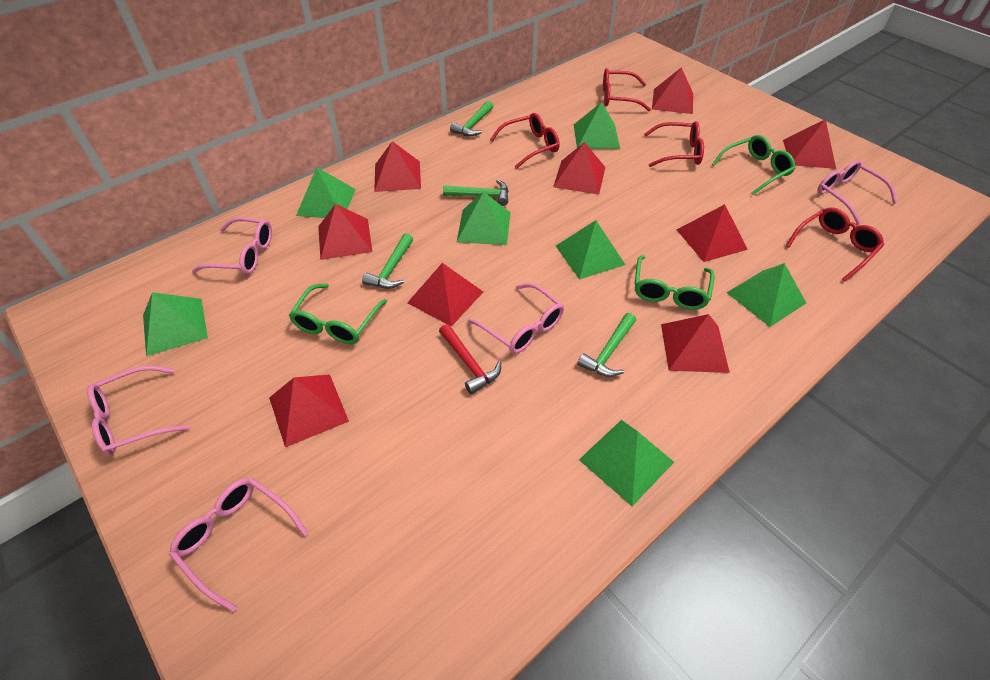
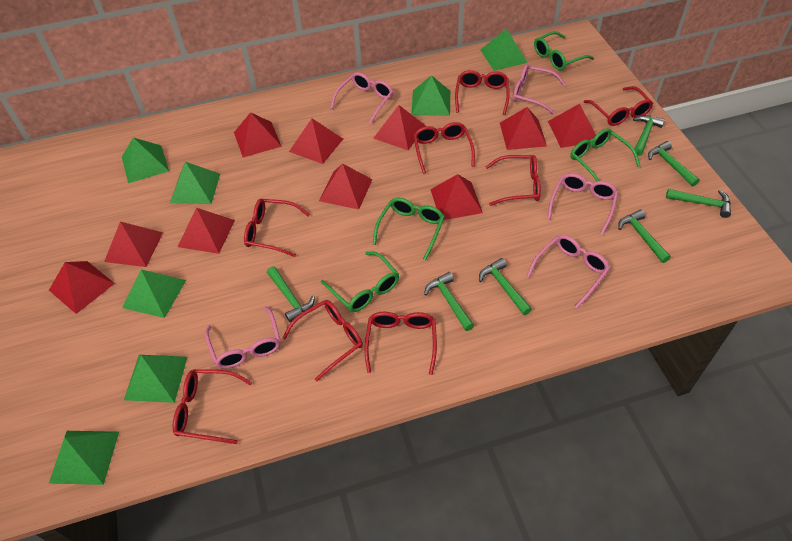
green glasses: 3 -> 4
green hammer: 4 -> 7
red glasses: 4 -> 8
red hammer: 1 -> 0
red pyramid: 9 -> 10

